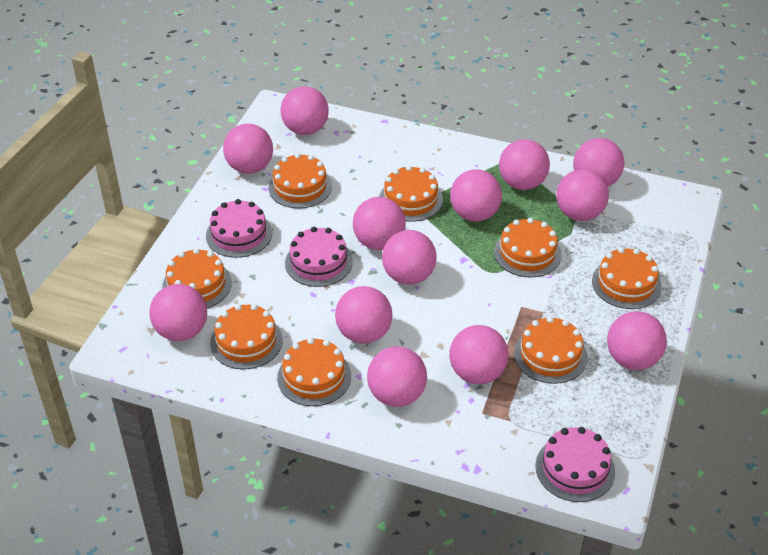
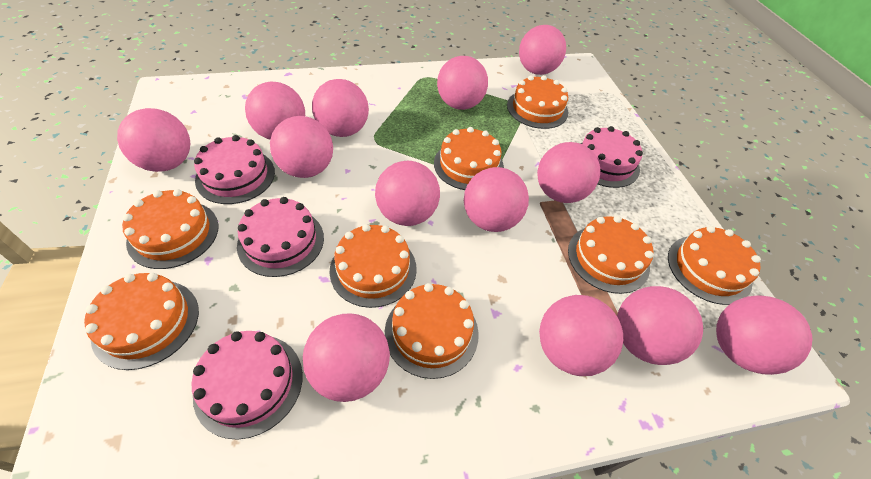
pink cake: 3 -> 4

